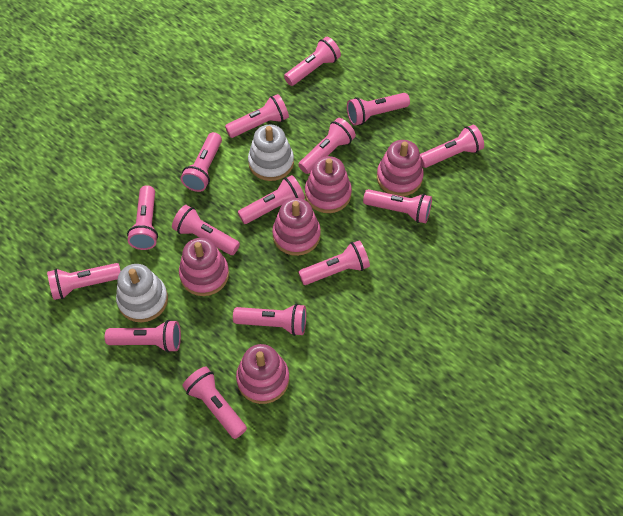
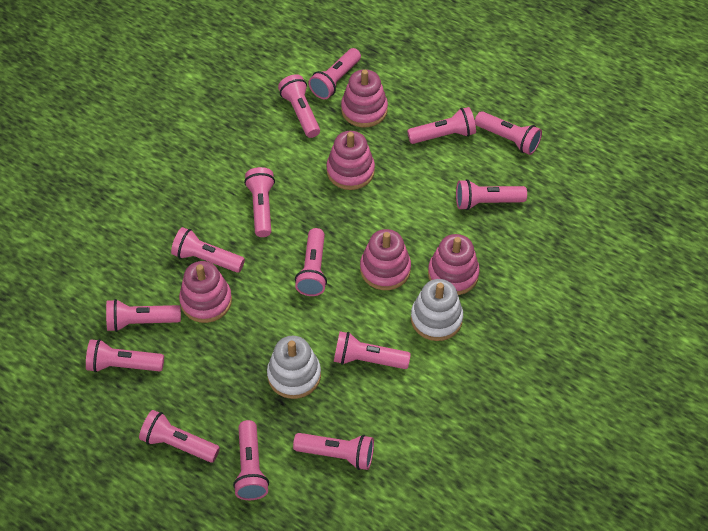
pink flashlight: 15 -> 14

